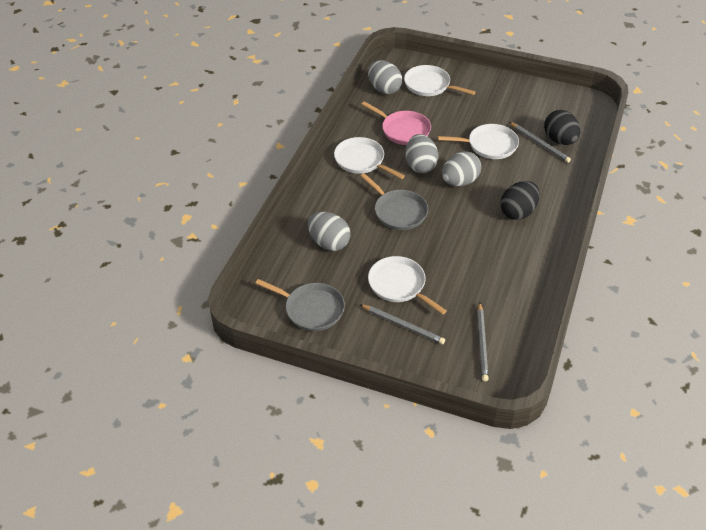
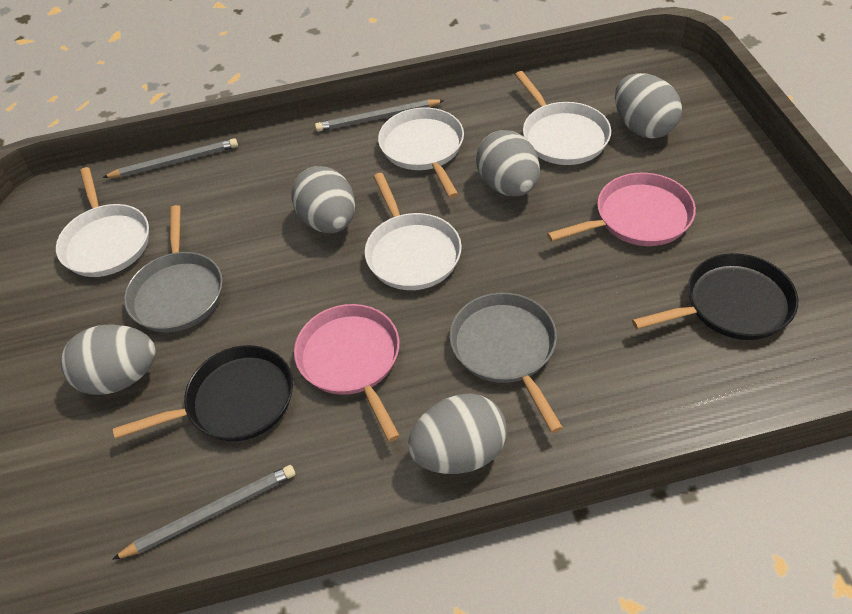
black egg: 2 -> 0
black pan: 0 -> 2
grey egg: 4 -> 5
pink pan: 1 -> 2

